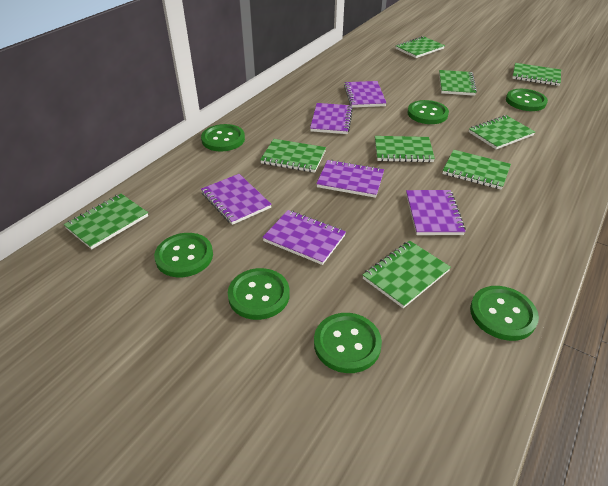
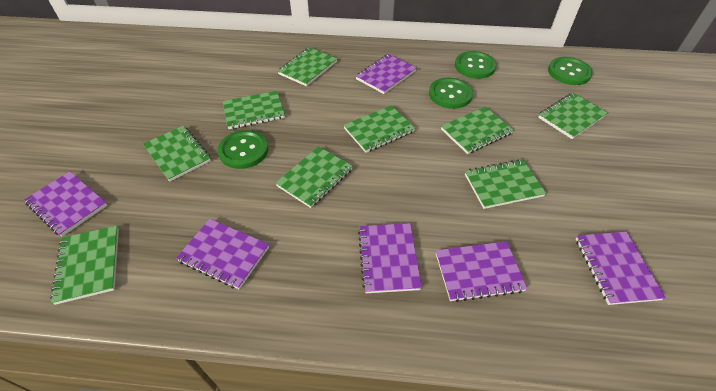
green button: 7 -> 4

